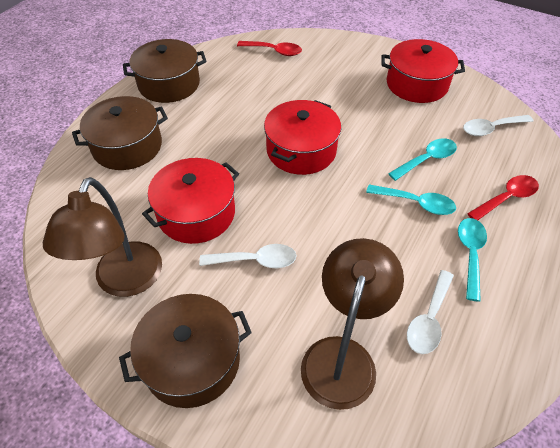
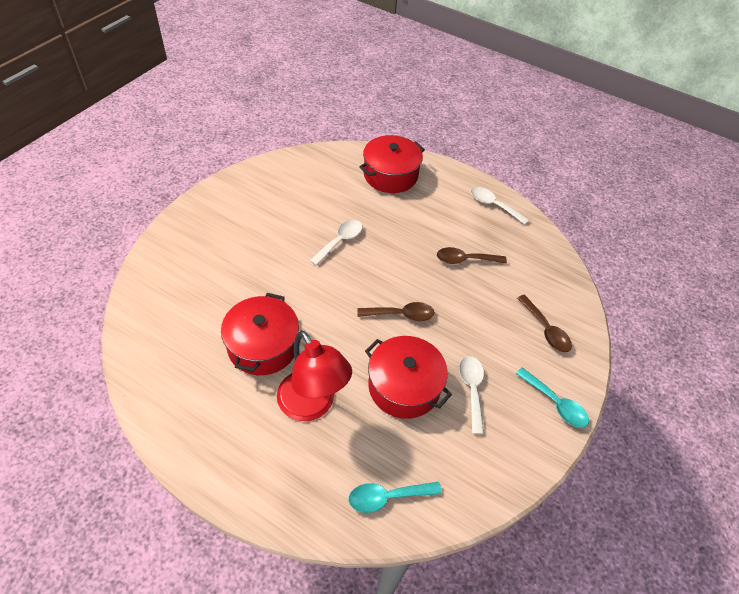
brown lamp: 2 -> 0
brown pot: 3 -> 0
brown spoon: 0 -> 3
red lamp: 0 -> 1
red spoon: 2 -> 0
turquoise spoon: 3 -> 2

